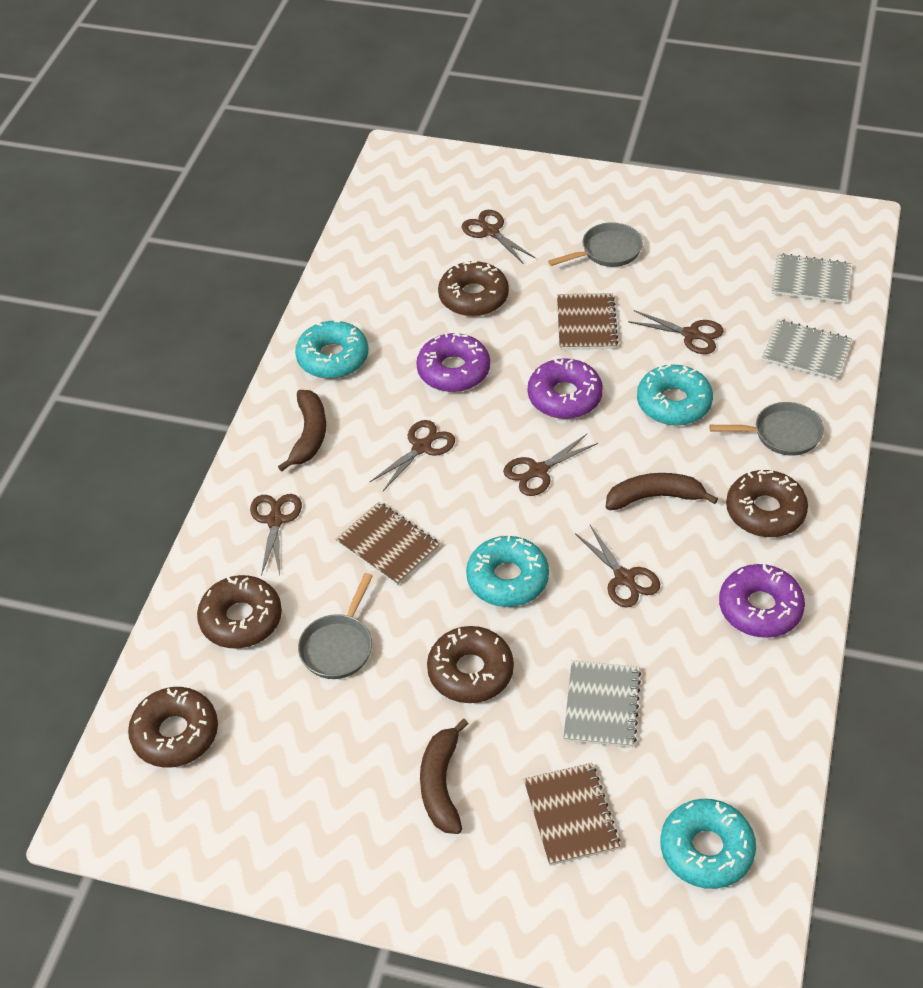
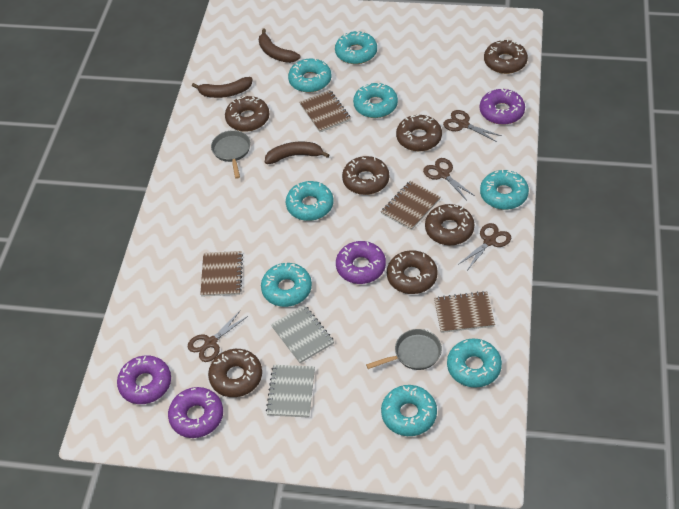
brown donut: 5 -> 7
brown notebook: 3 -> 4
brown scissors: 6 -> 4
grey notebook: 3 -> 2
grey pan: 3 -> 2
purple donut: 3 -> 4
turquoise donut: 4 -> 8

